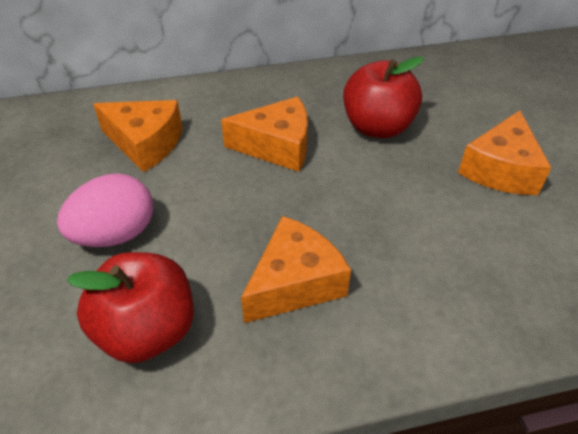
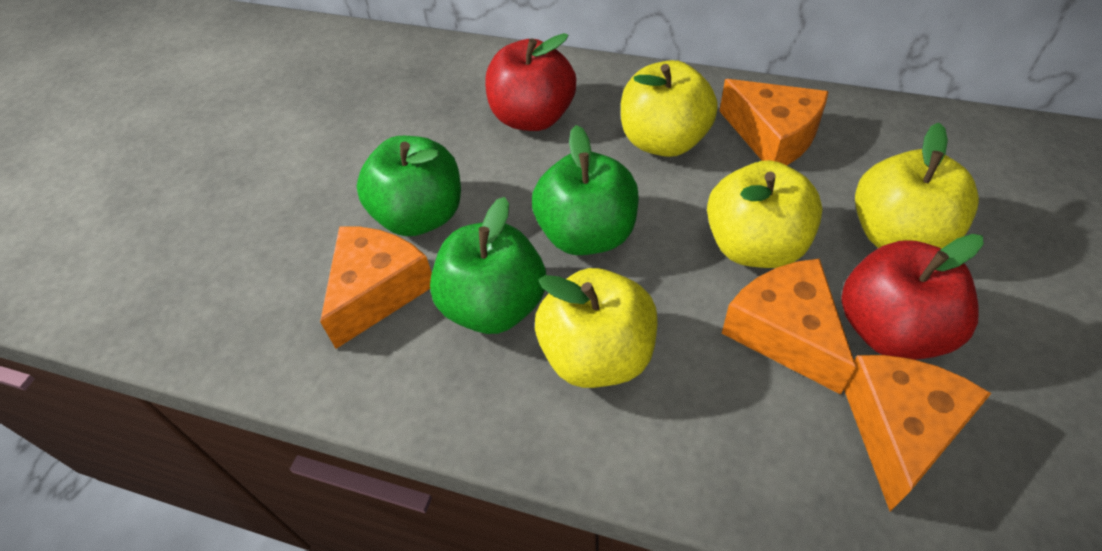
green apple: 0 -> 3
pink egg: 1 -> 0
yellow apple: 0 -> 4

